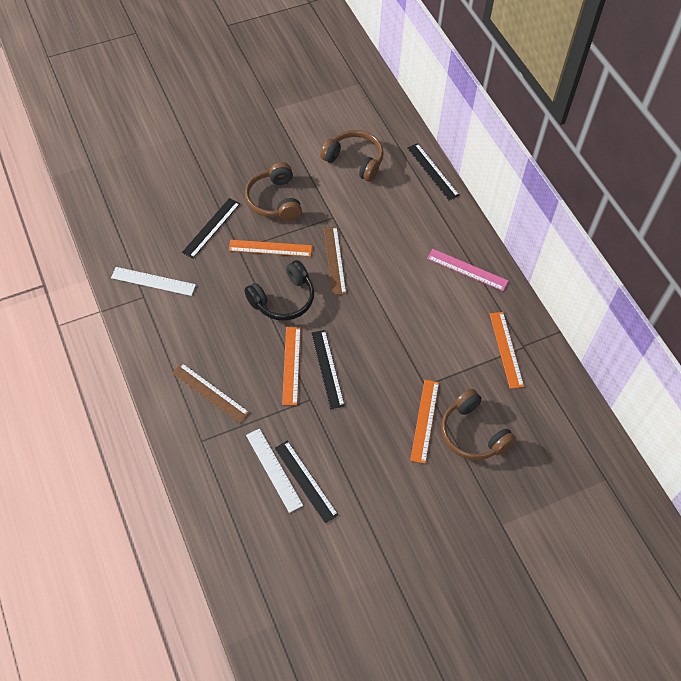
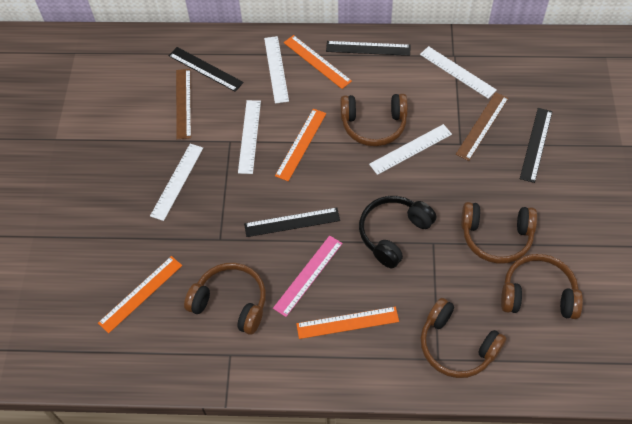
brown headphones: 3 -> 5
white ruler: 2 -> 5

